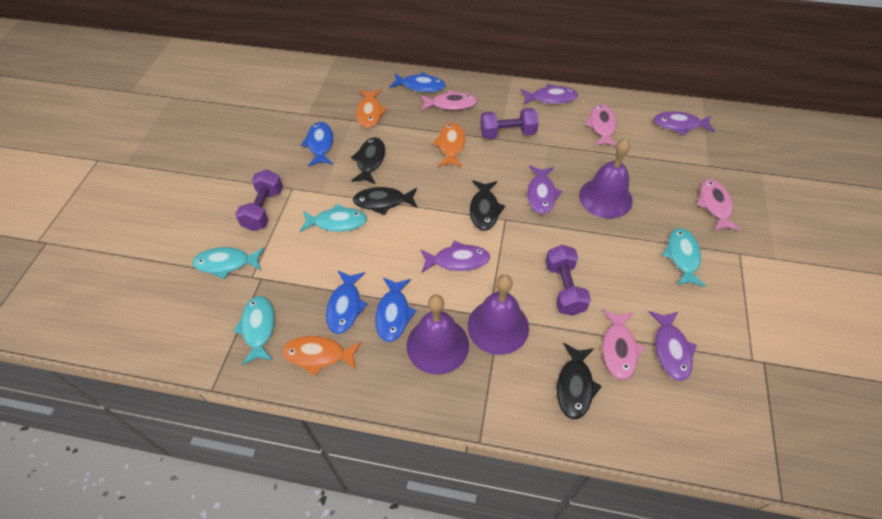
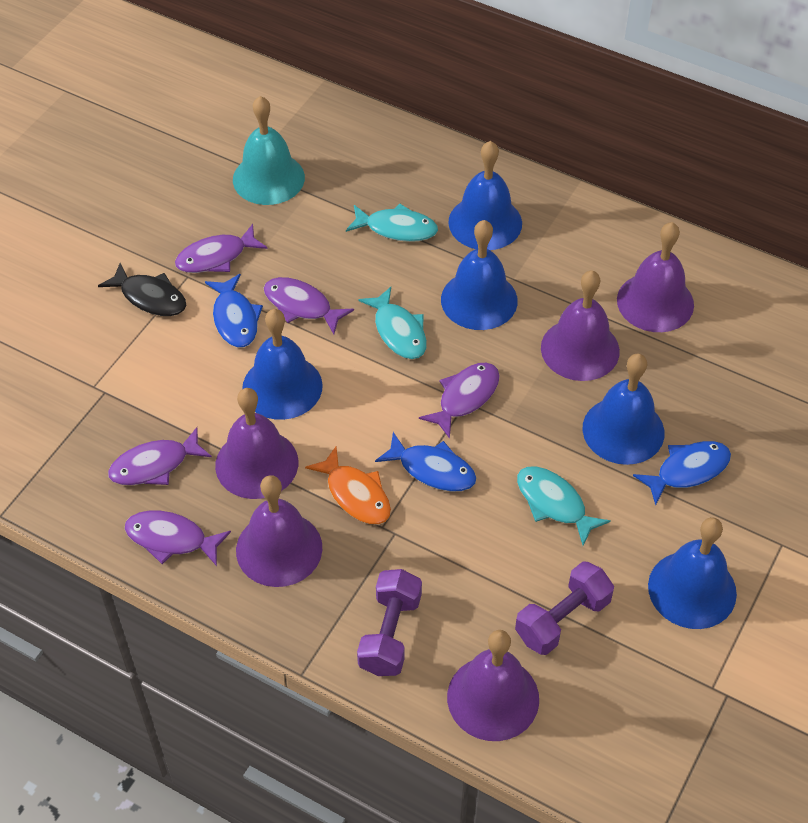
black fish: 4 -> 1
blue bell: 0 -> 5
blue fish: 4 -> 3
orange fish: 3 -> 1
pink fish: 4 -> 0
purple bell: 3 -> 5
purple dumbbell: 3 -> 2
turquoise bell: 0 -> 1
turquoise fish: 4 -> 3

